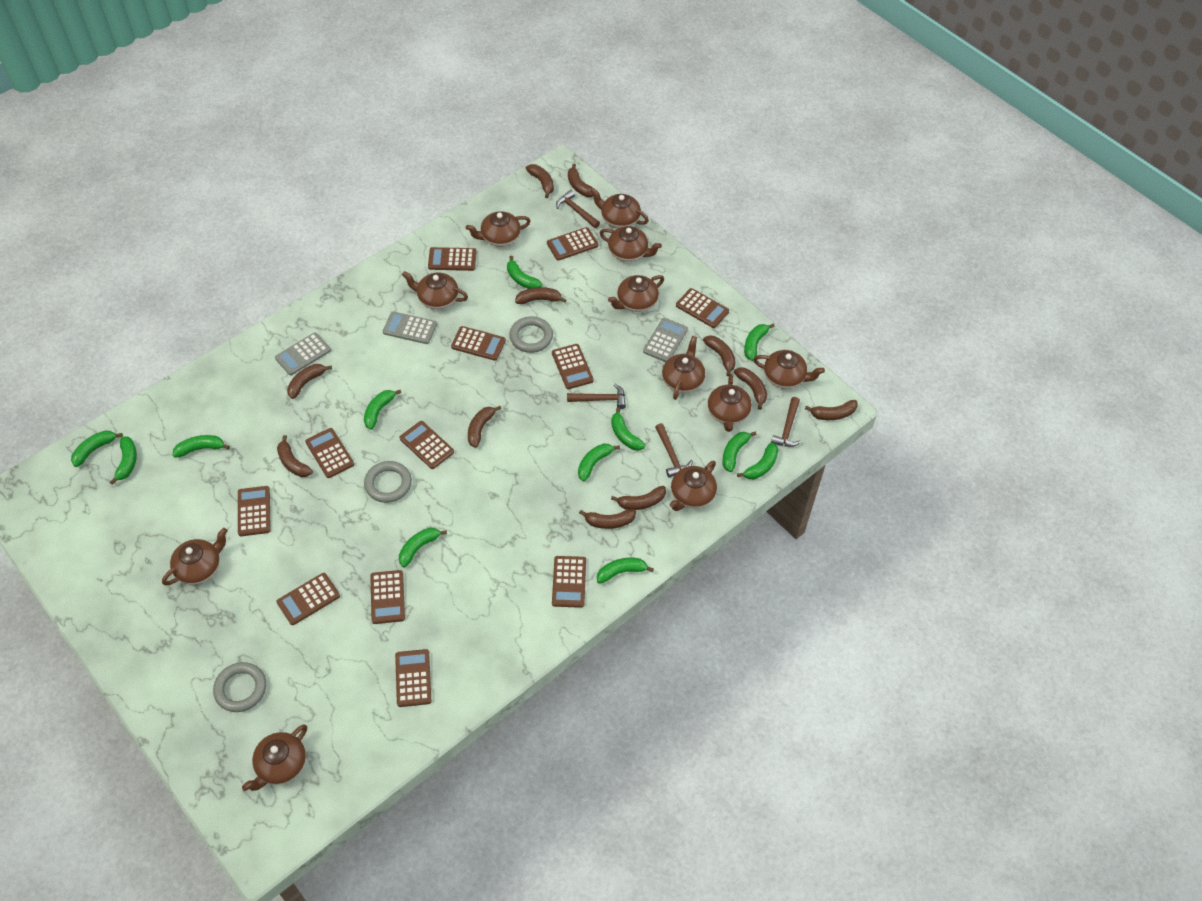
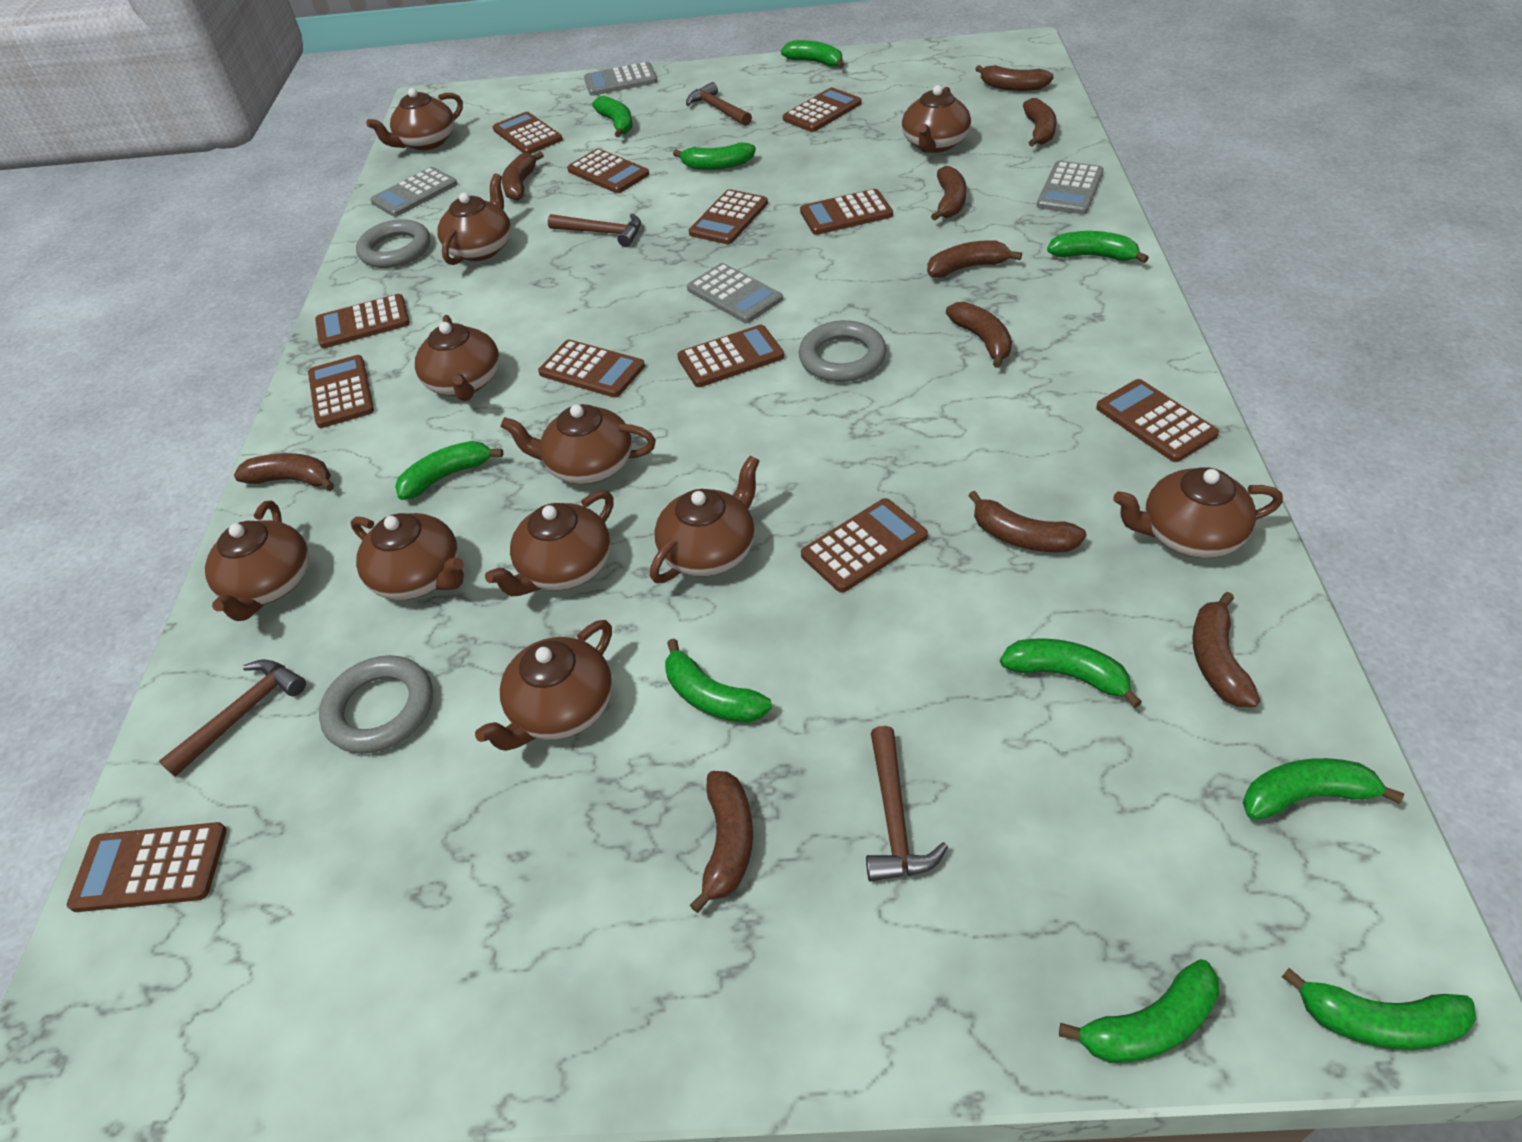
brown banana: 11 -> 10
green banana: 12 -> 10
grey calculator: 3 -> 4

